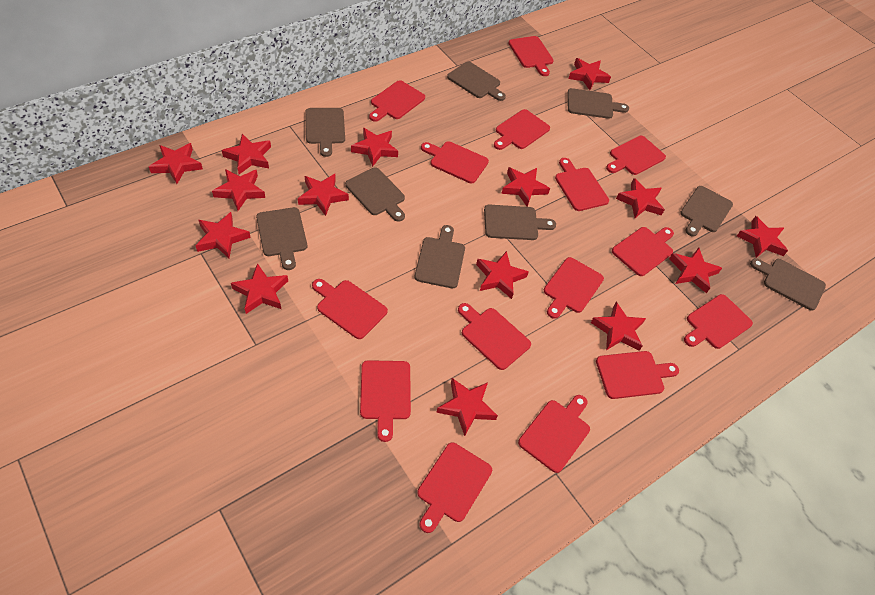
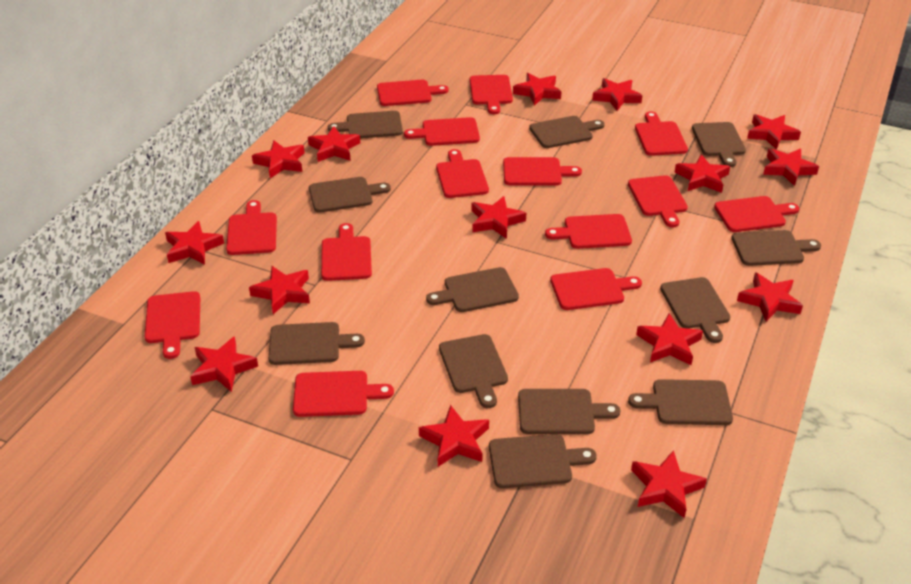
brown cutting board: 9 -> 12
red cutting board: 15 -> 14

